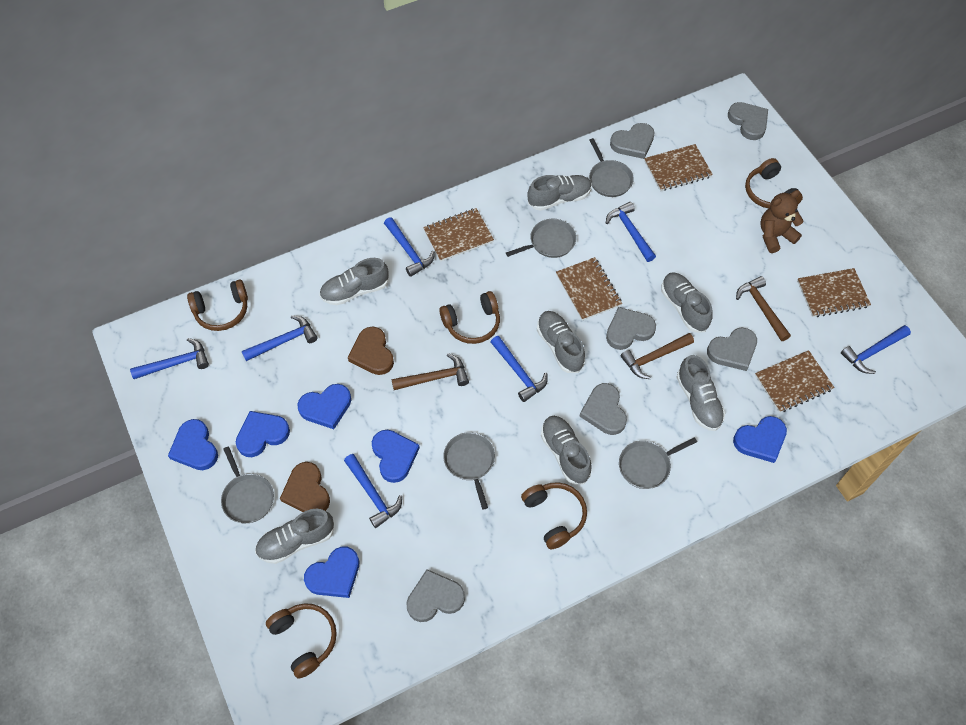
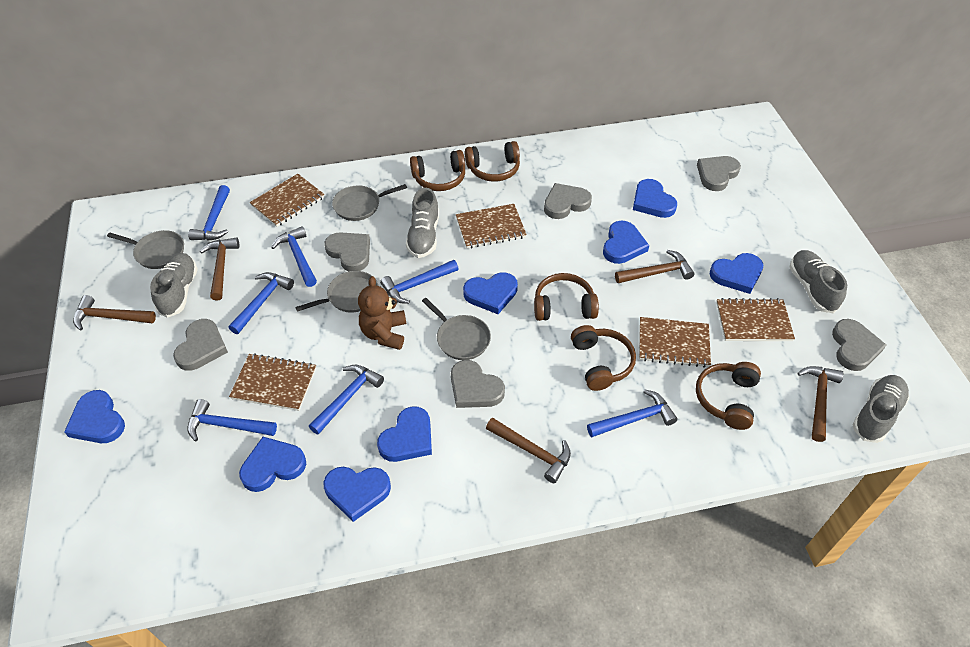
blue heart: 6 -> 8
brown hammer: 3 -> 5
brown heart: 2 -> 0
grey pan: 5 -> 4
grey shoe: 7 -> 4

